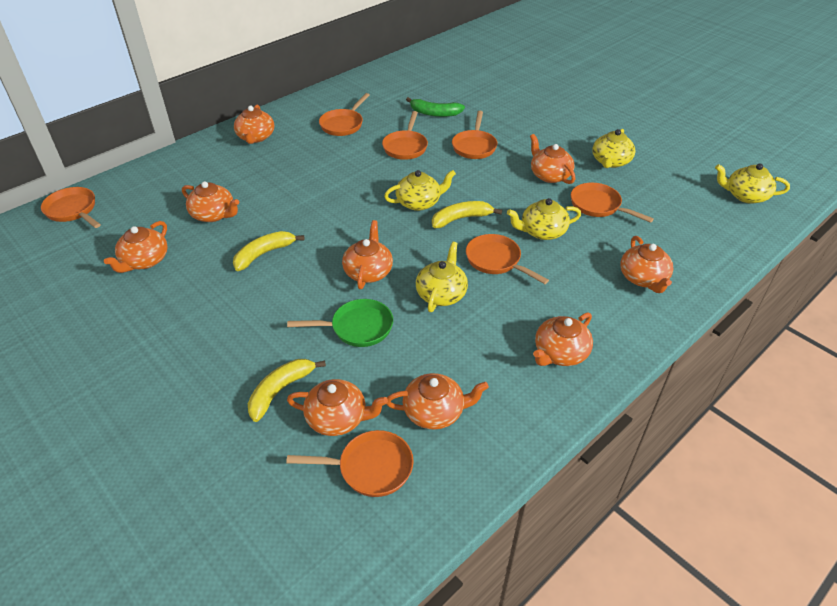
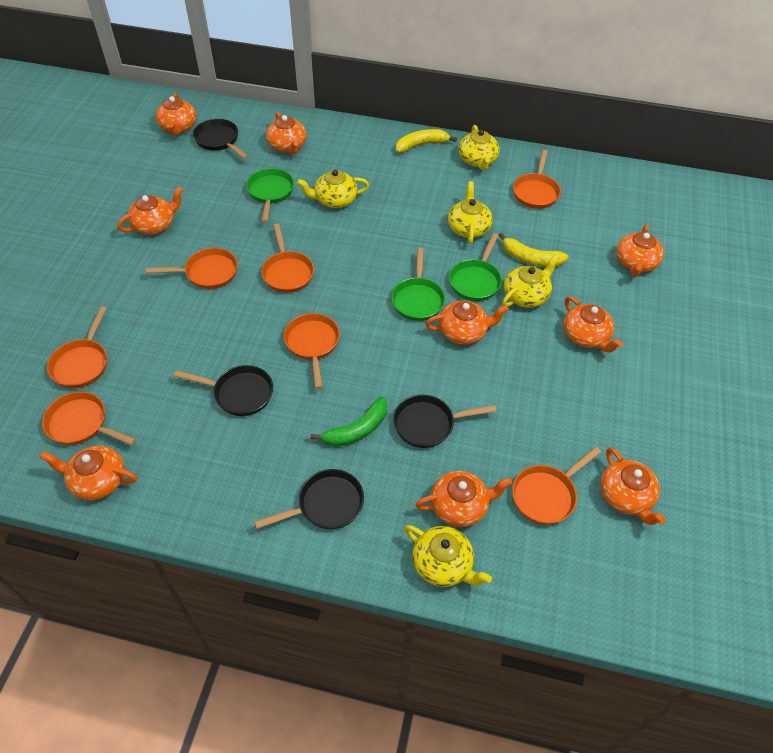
black pan: 0 -> 4
green pan: 1 -> 3
yellow banana: 3 -> 2

